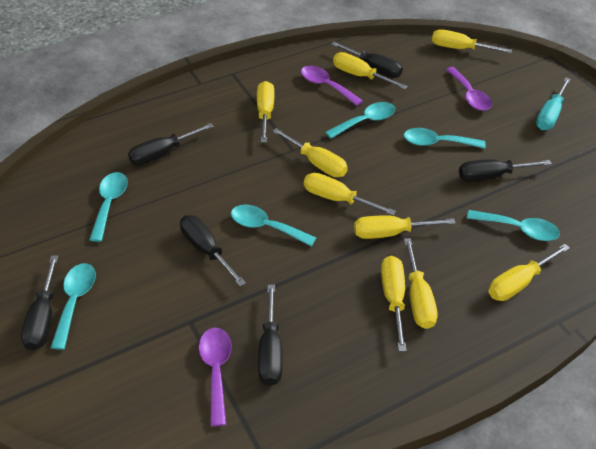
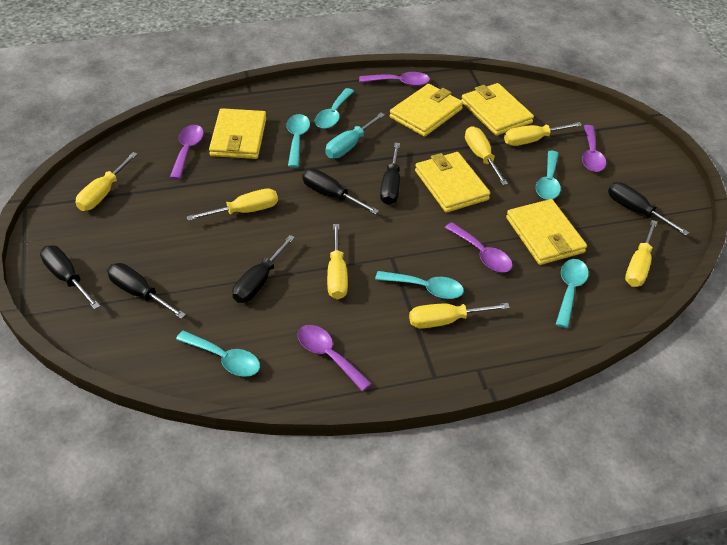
purple spoon: 3 -> 5
yellow screwdriver: 9 -> 7
yellow wallet: 0 -> 5

